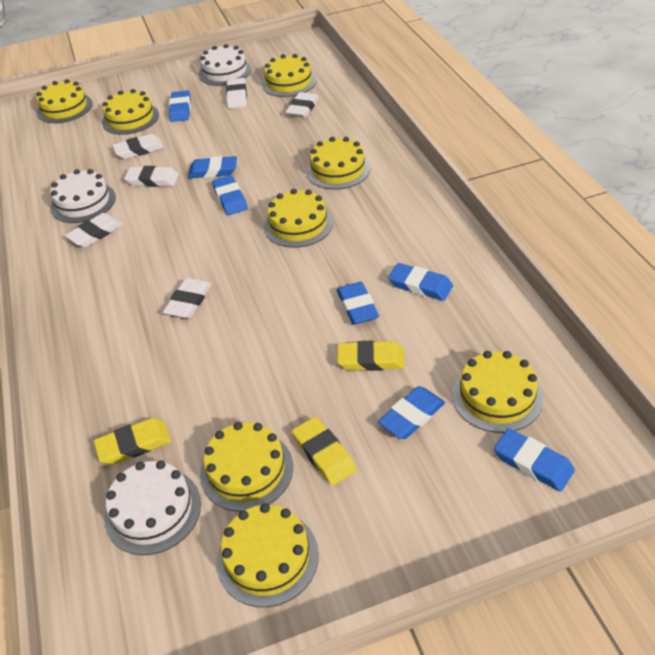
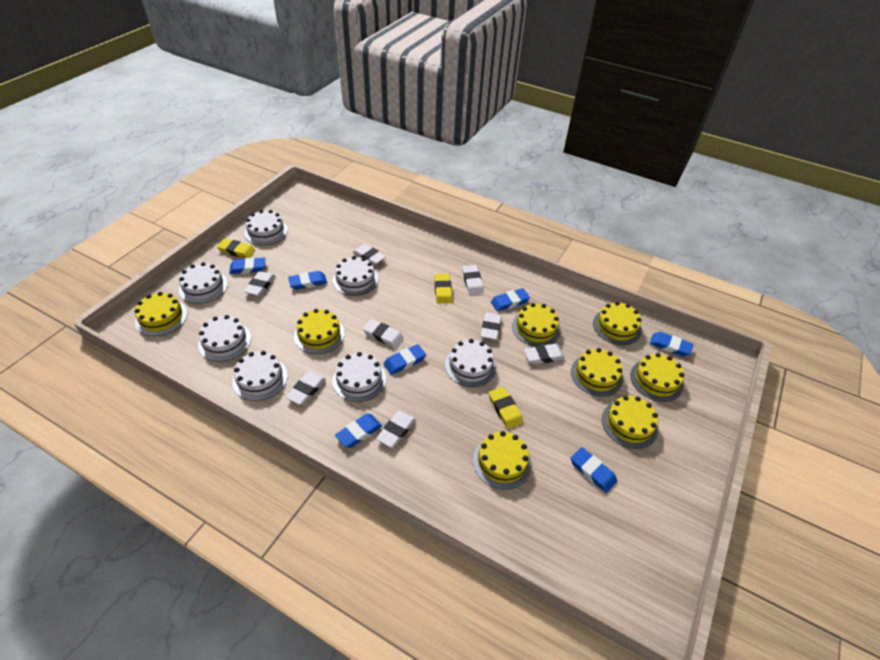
white cake: 3 -> 7
white eraser: 6 -> 8

